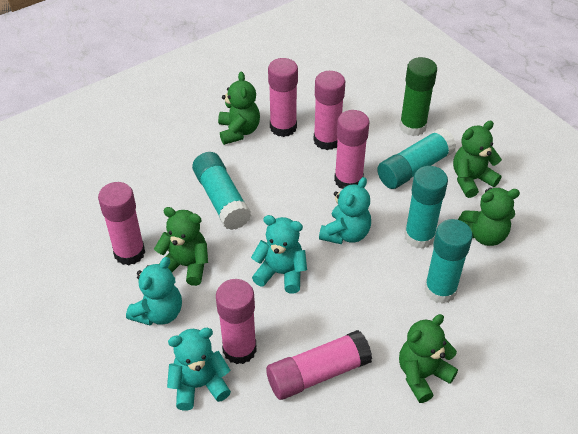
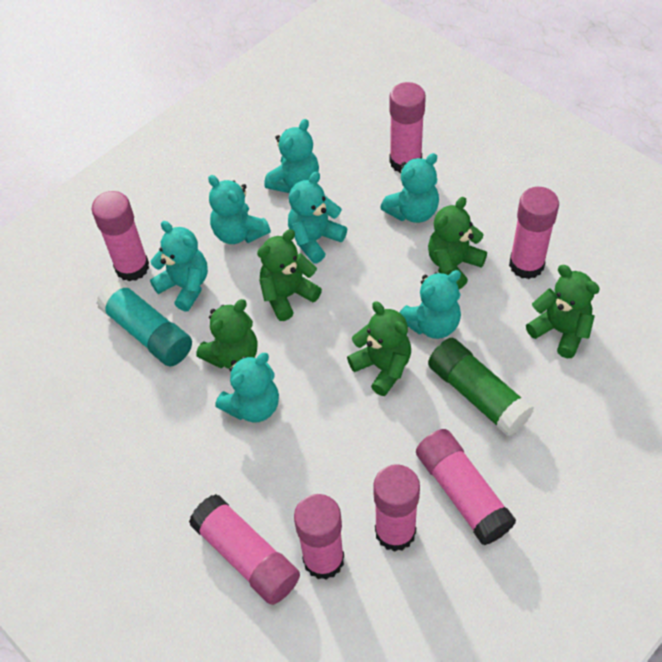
pink glue stick: 6 -> 7
turquoise glue stick: 4 -> 1
turquoise teddy bear: 4 -> 7

